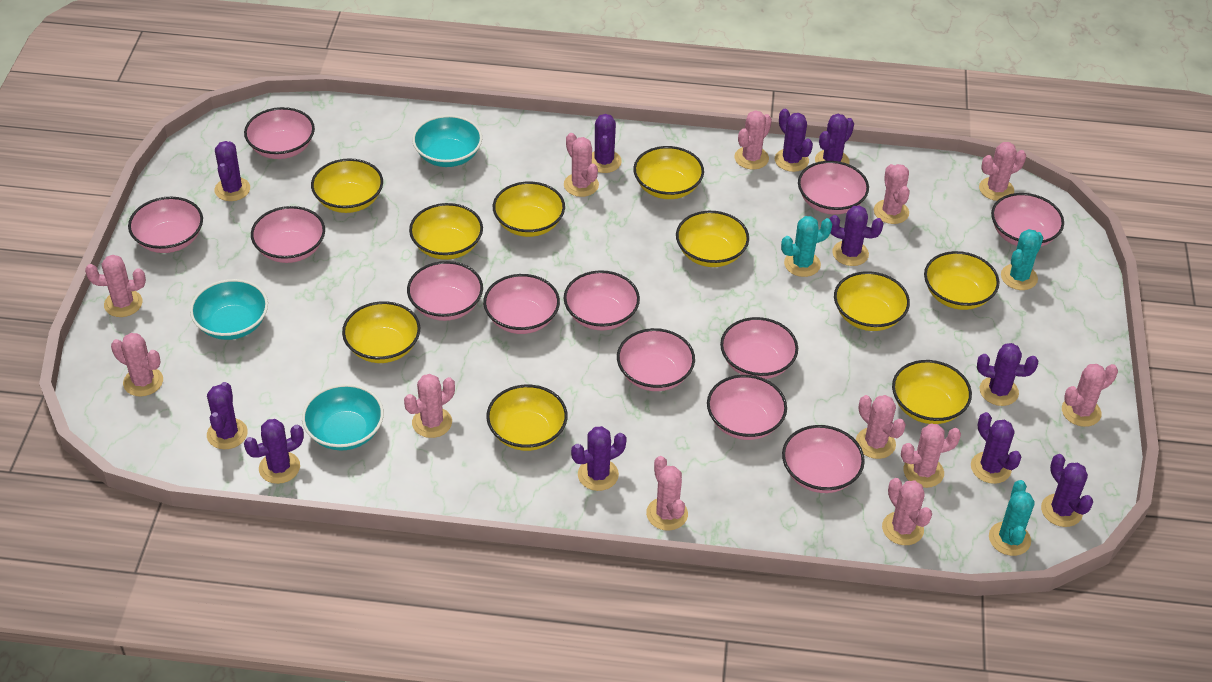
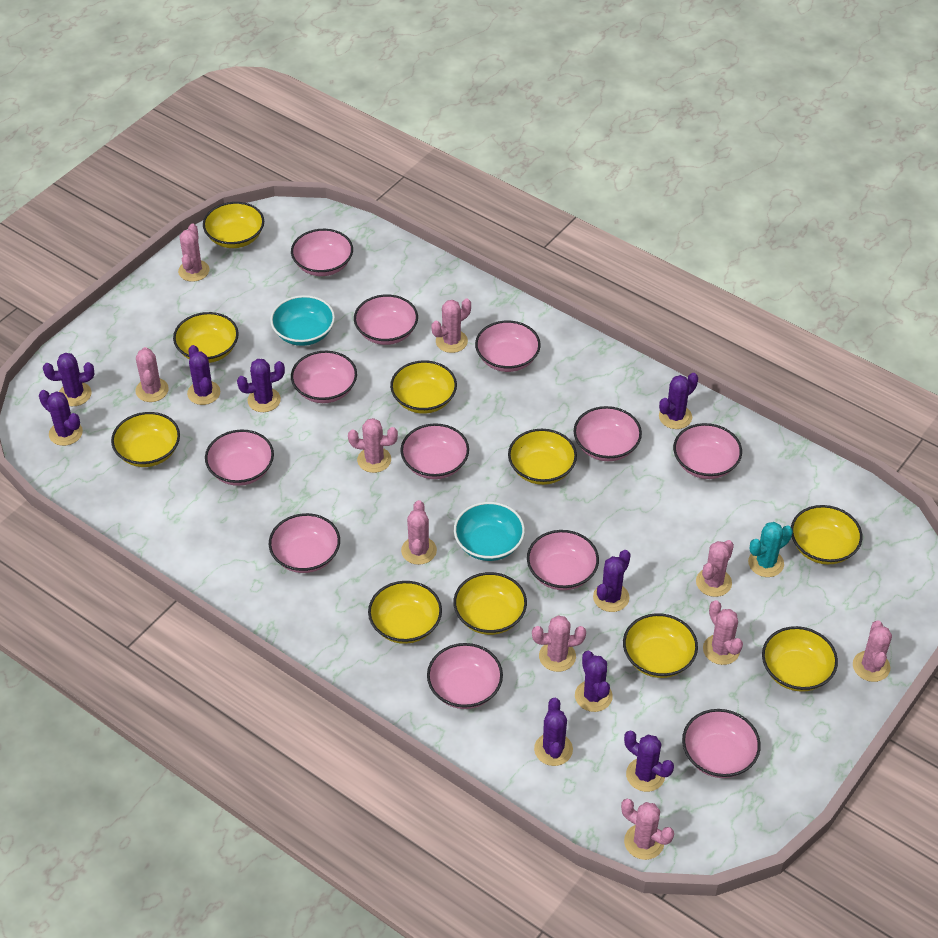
pink cactus: 12 -> 10
purple cactus: 11 -> 9
turquoise bowl: 3 -> 2
turquoise cactus: 3 -> 1

